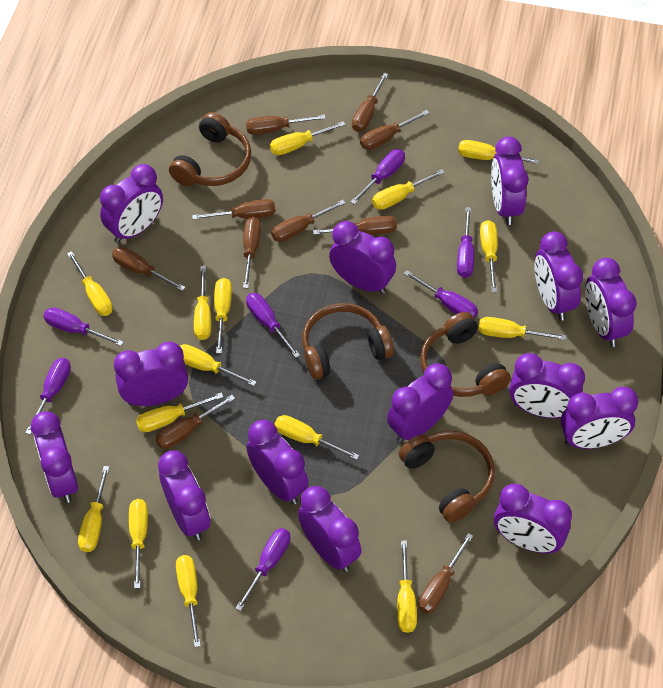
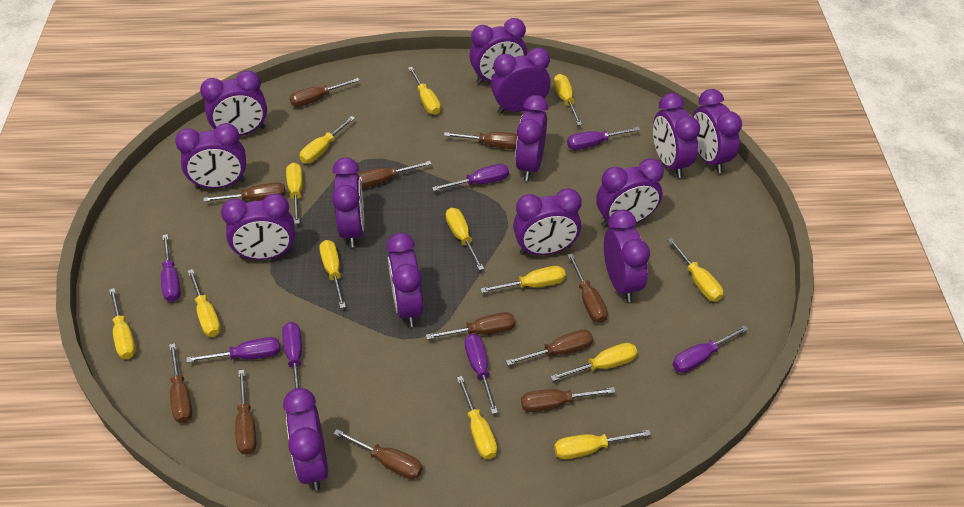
brown headphones: 4 -> 0
brown screwdriver: 10 -> 11
yellow screwdriver: 15 -> 13

